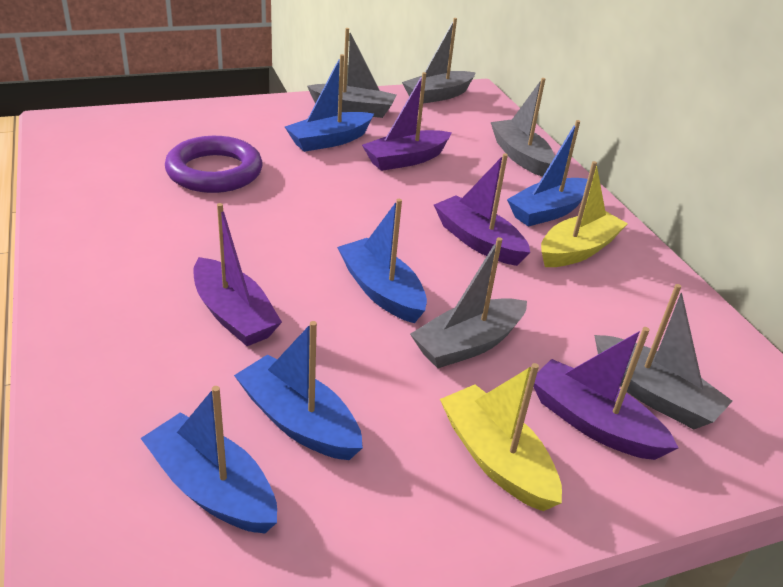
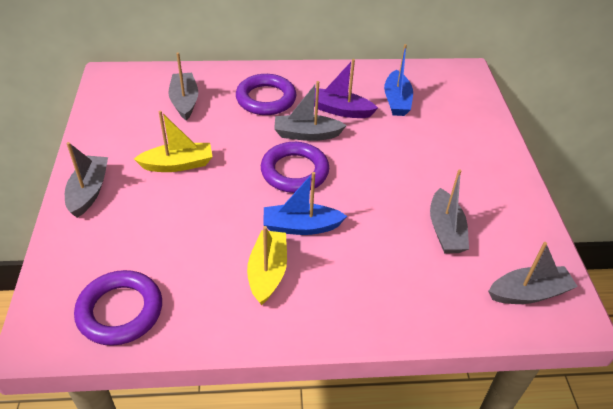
blue boat: 5 -> 2
purple boat: 4 -> 1
purple ring: 1 -> 3

